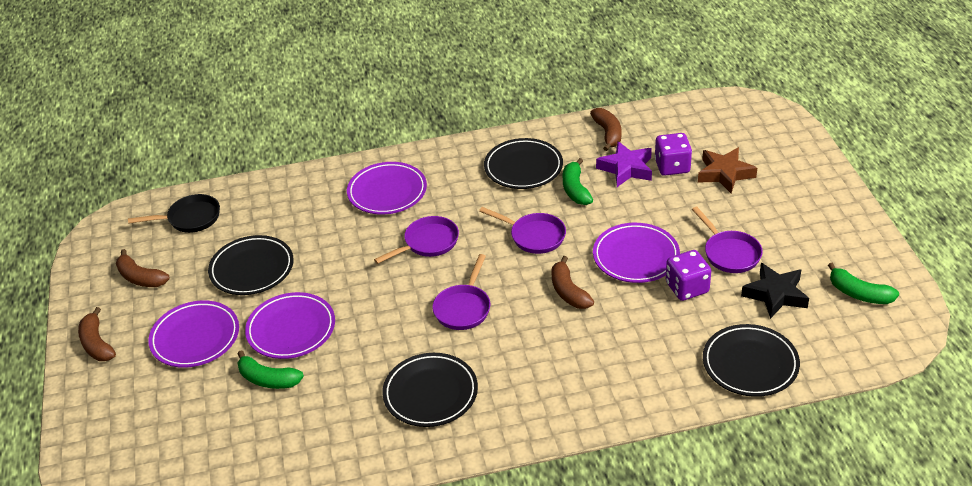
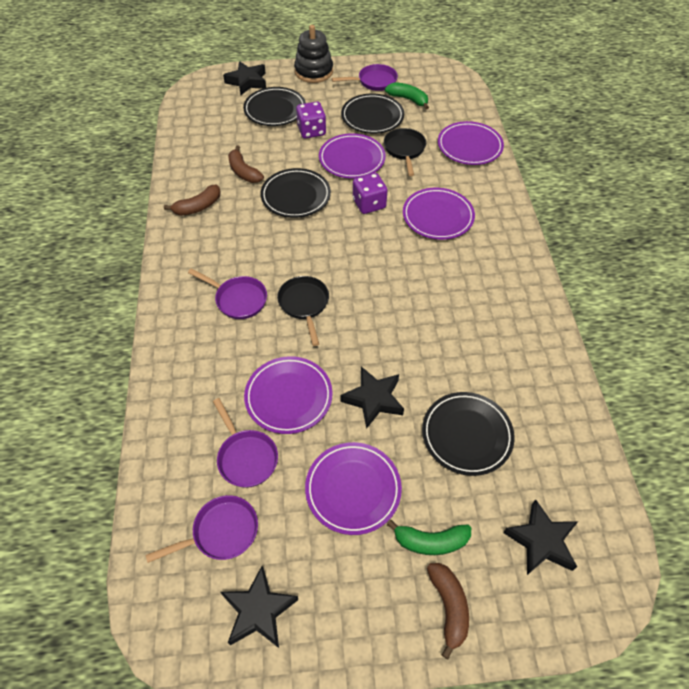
black pan: 1 -> 2
black stacking toy: 0 -> 1
black star: 1 -> 4
brown banana: 4 -> 3
brown star: 1 -> 0
green banana: 3 -> 2
purple plate: 4 -> 5
purple star: 1 -> 0

